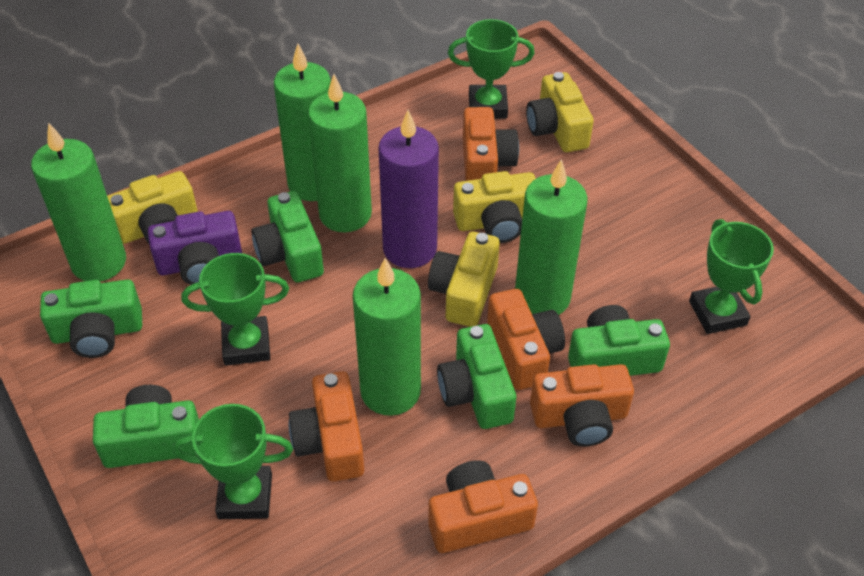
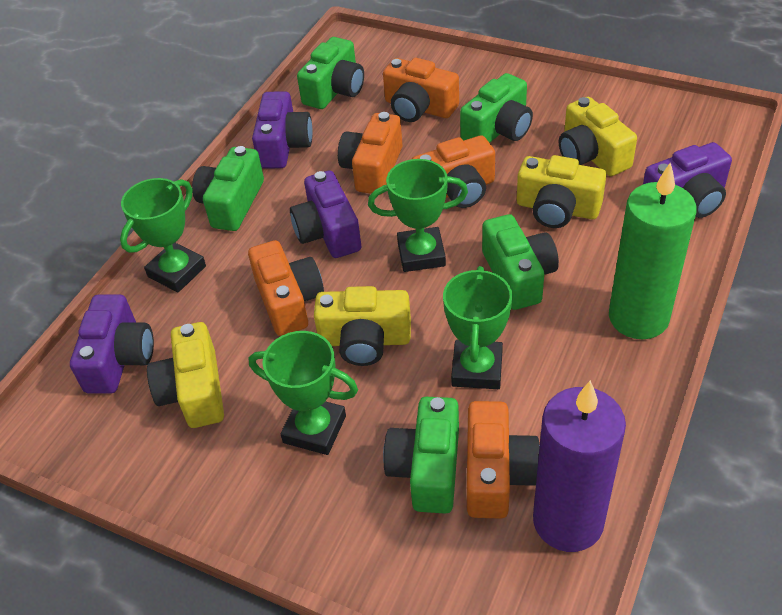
green candle: 5 -> 1
purple camera: 1 -> 4

